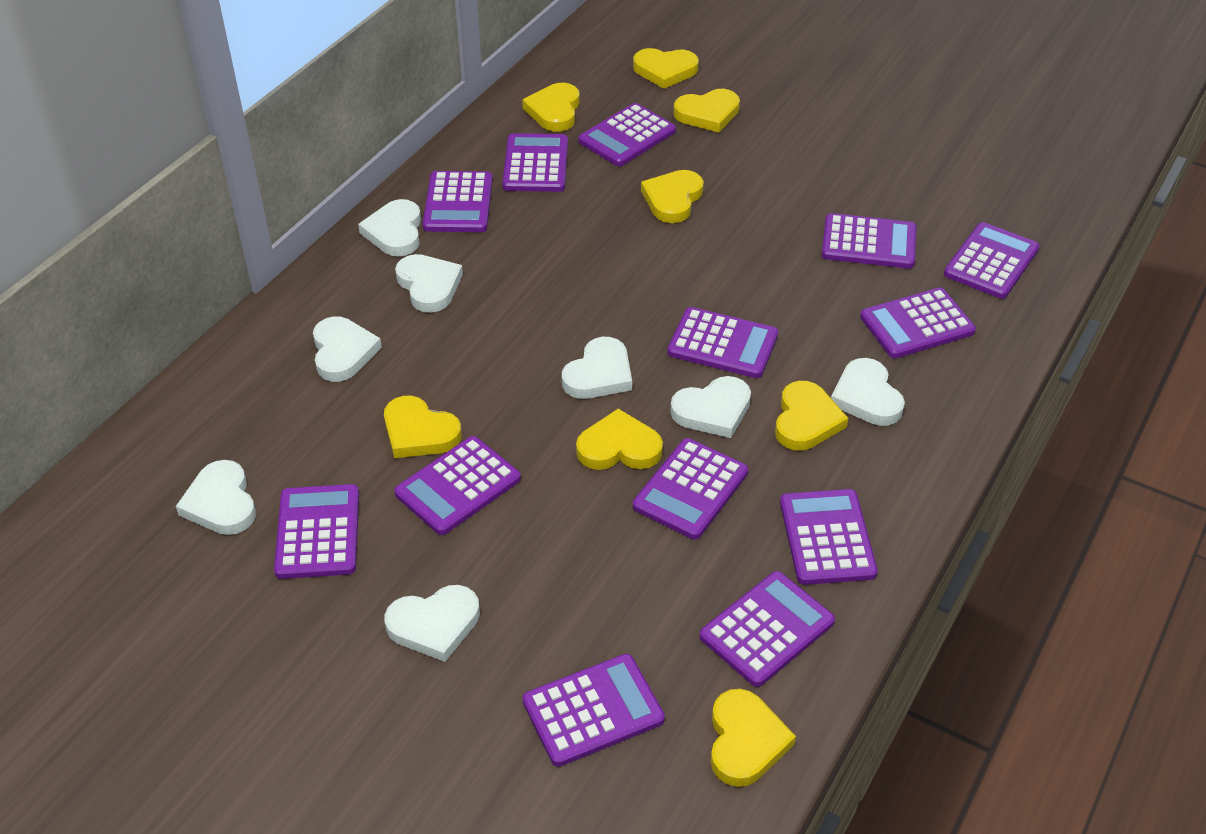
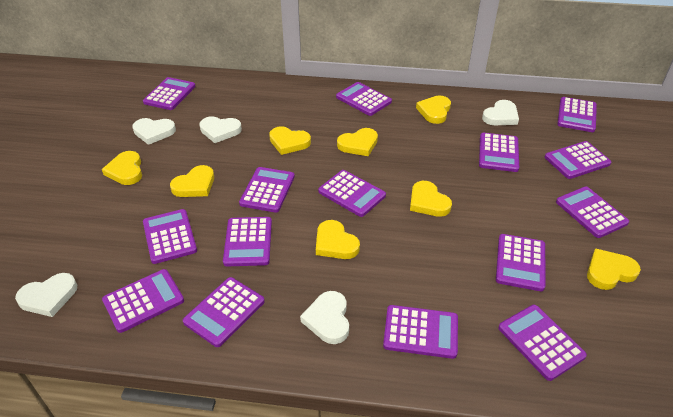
purple calculator: 13 -> 15
white heart: 8 -> 5

